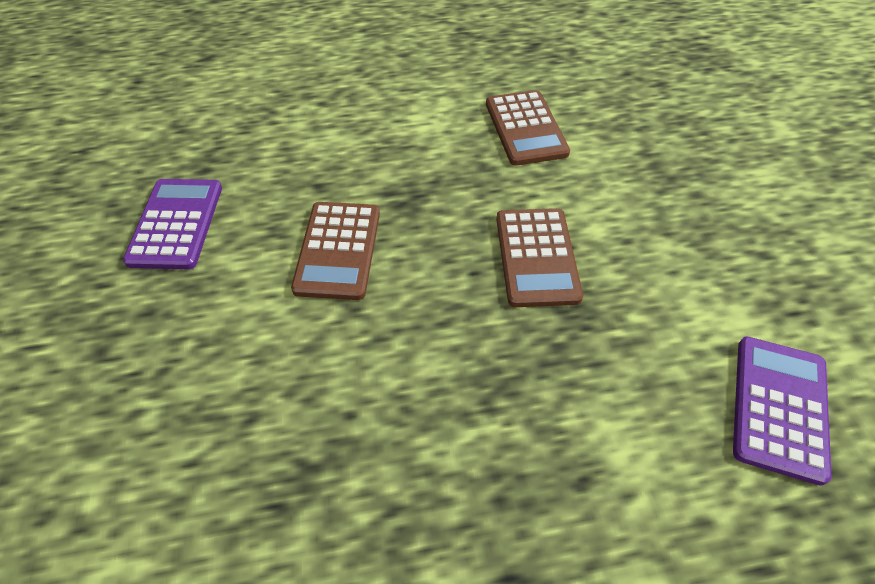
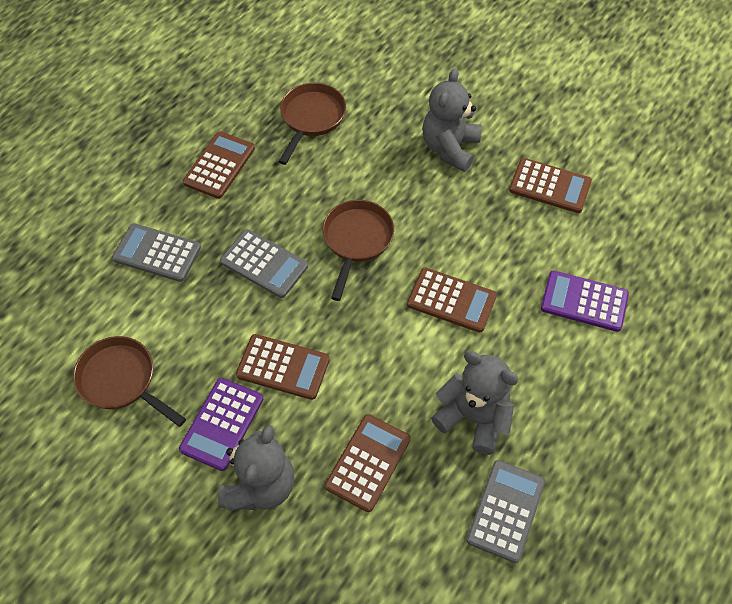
brown calculator: 3 -> 5
brown pan: 0 -> 3
grey calculator: 0 -> 3
grey teddy bear: 0 -> 3

